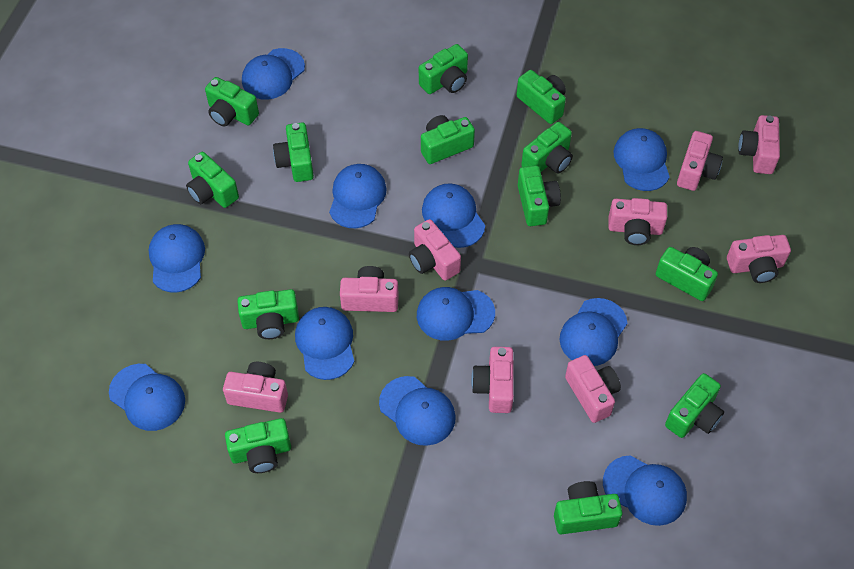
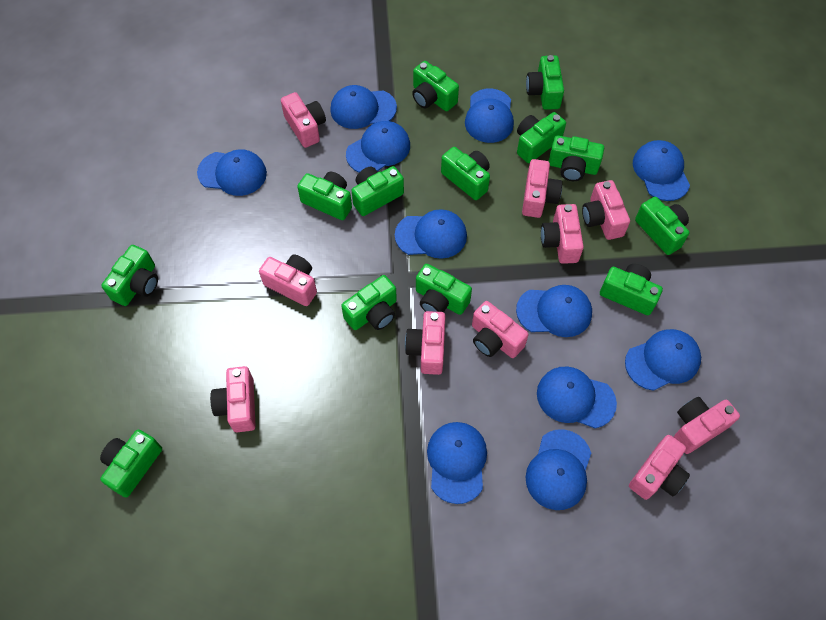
pink camera: 9 -> 10

